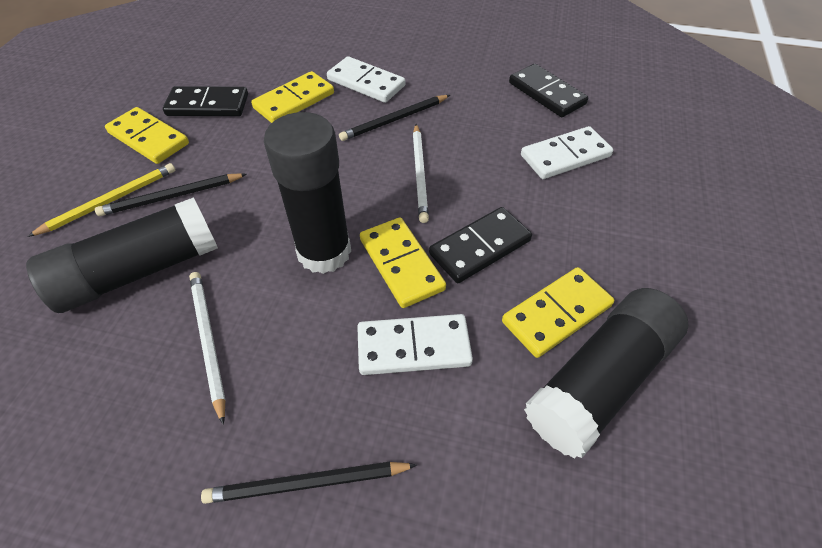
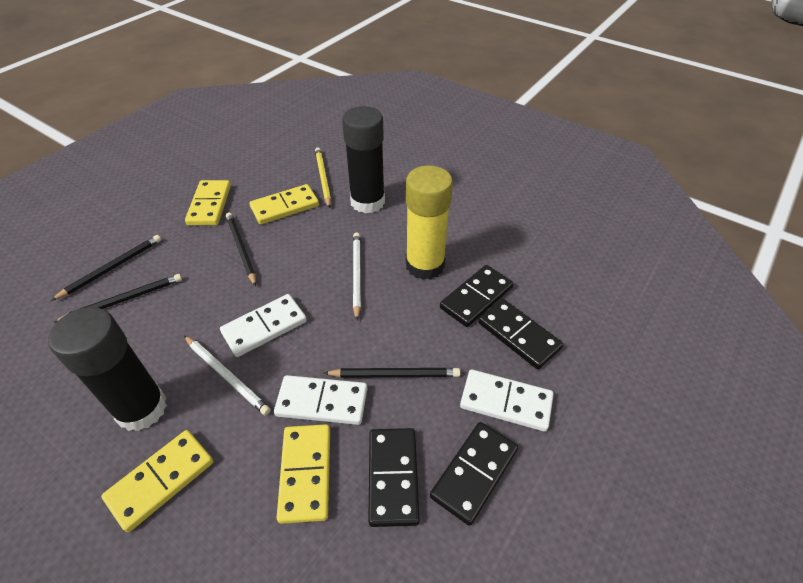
black domino: 3 -> 4
black glue stick: 3 -> 2
black pencil: 3 -> 4
yellow glue stick: 0 -> 1

